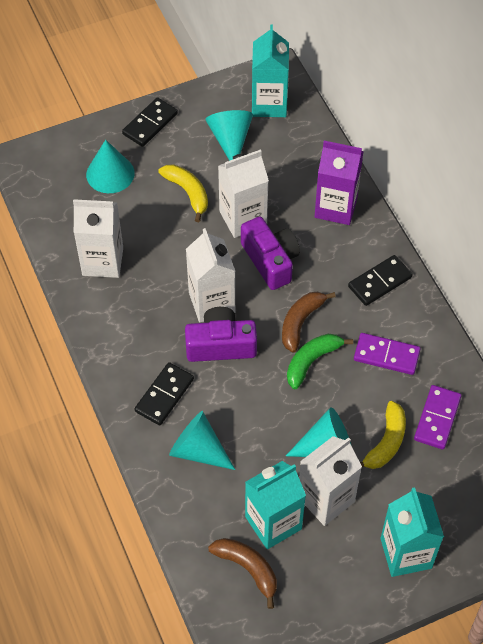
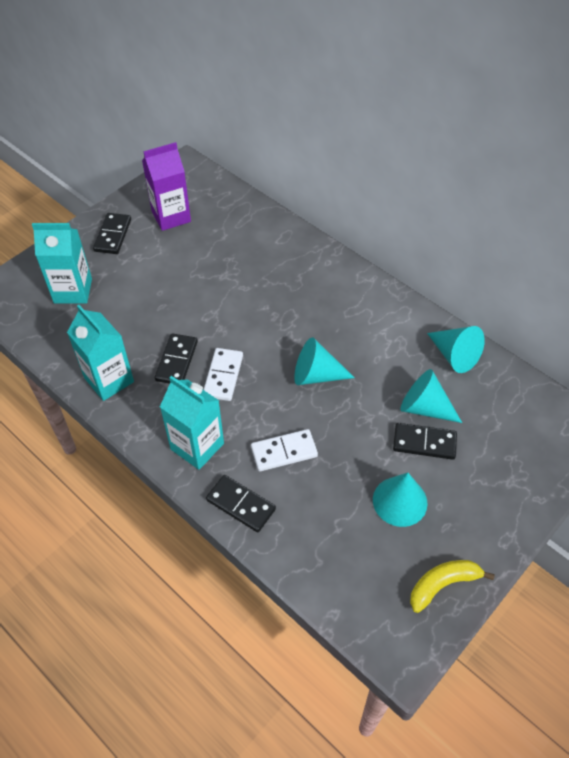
black domino: 3 -> 4
brown banana: 2 -> 0
green banana: 1 -> 0
purple camera: 2 -> 0
purple domino: 2 -> 0
white carton: 4 -> 0
white domino: 0 -> 2
yellow banana: 2 -> 1

